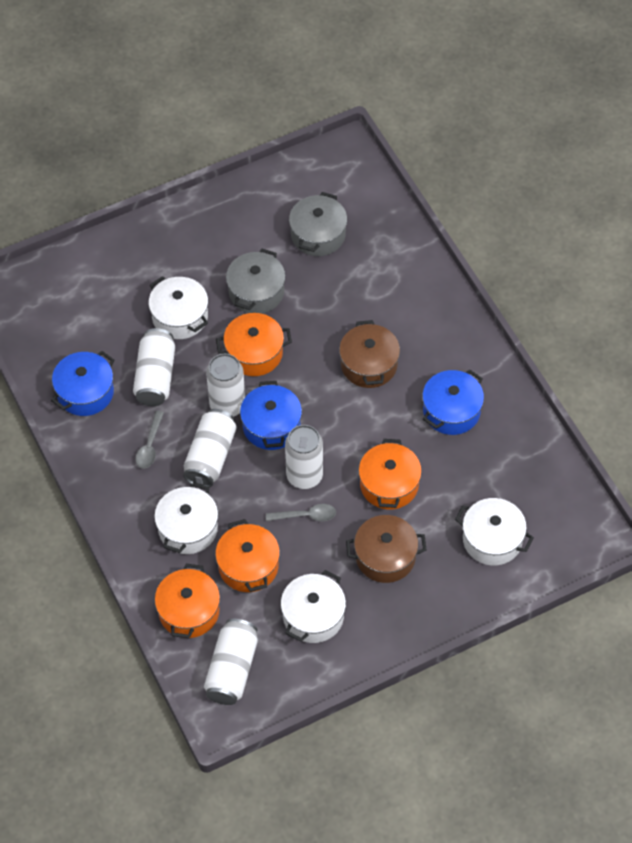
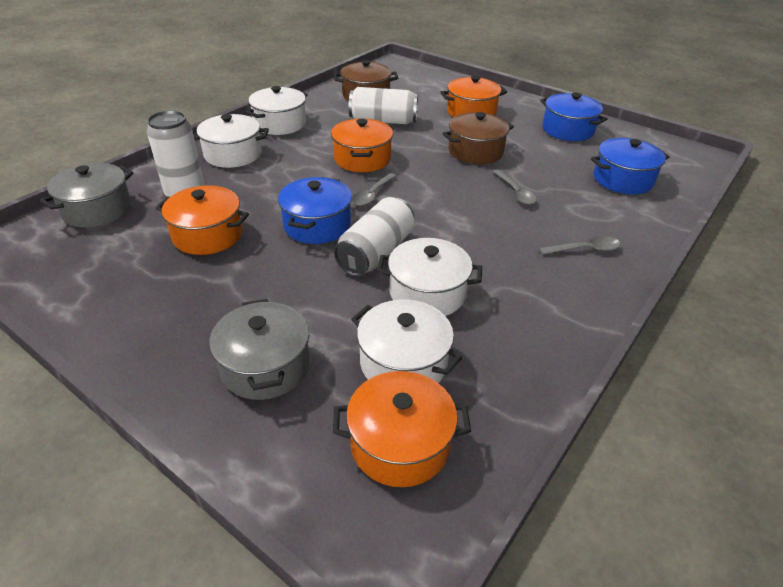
grey spoon: 2 -> 3
white can: 5 -> 3

